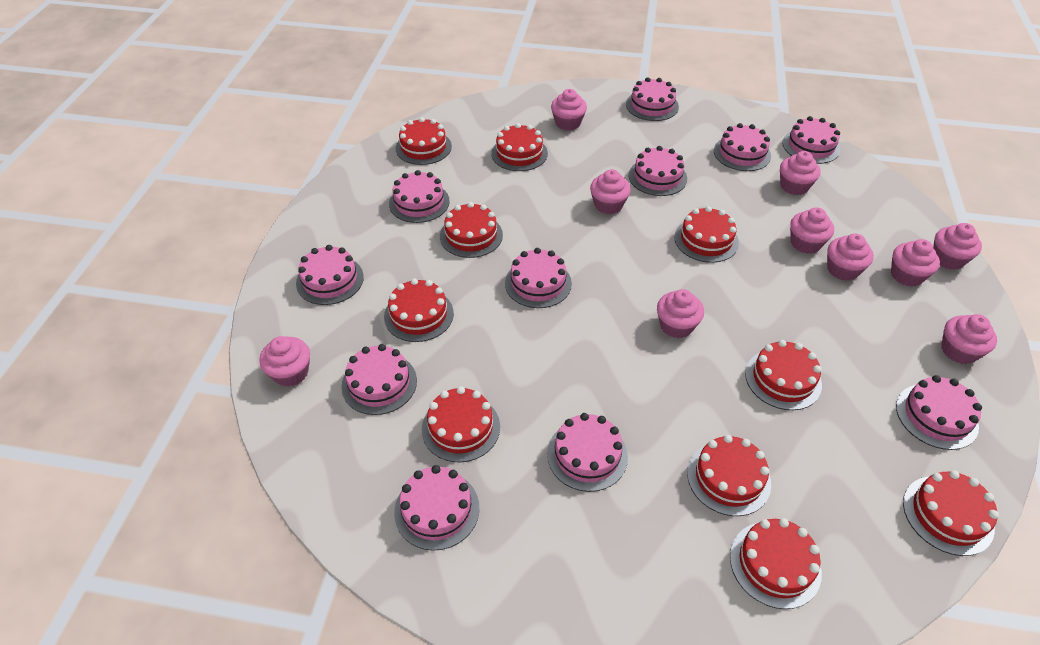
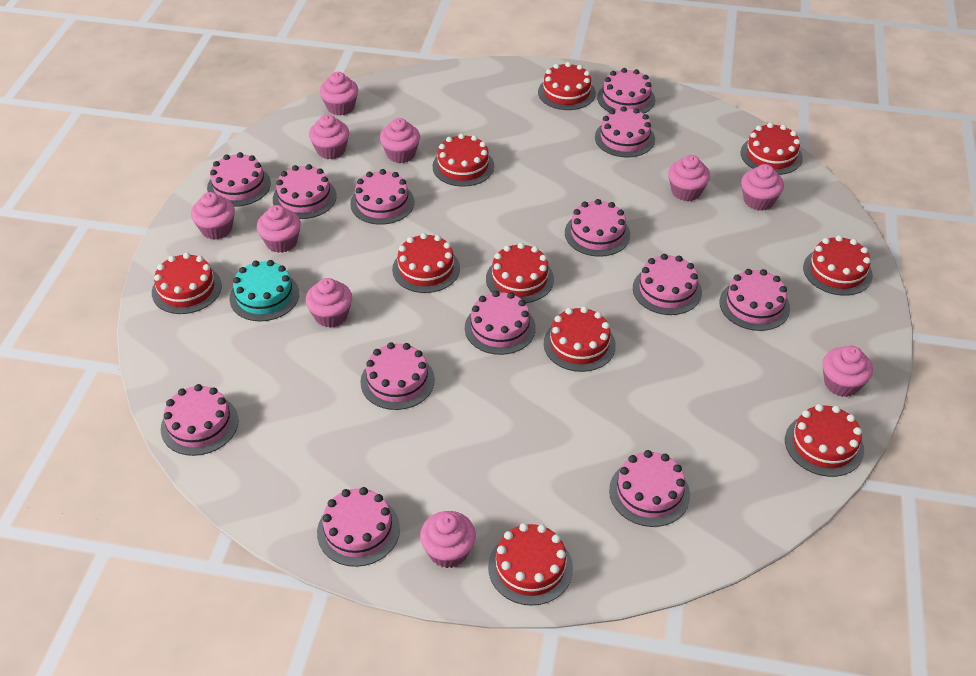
pink cake: 11 -> 13
turquoise cake: 0 -> 1

